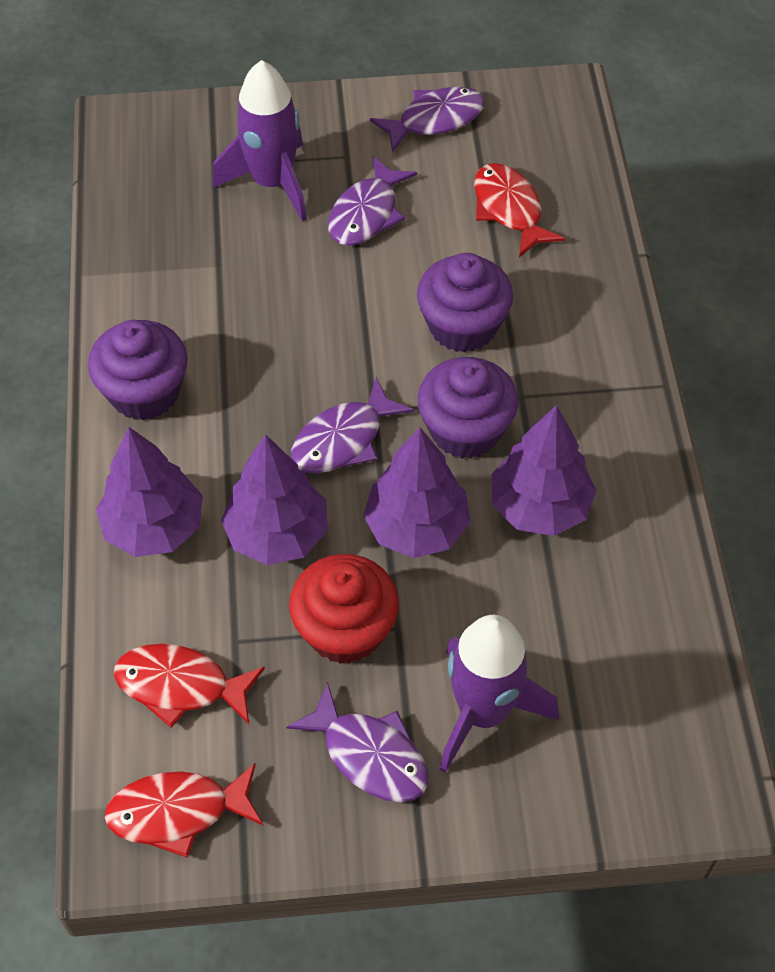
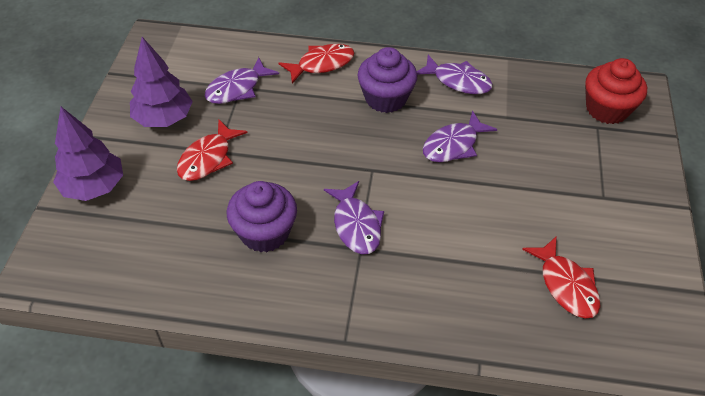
purple cupcake: 3 -> 2
purple rocket: 2 -> 0
purple tree: 4 -> 2

